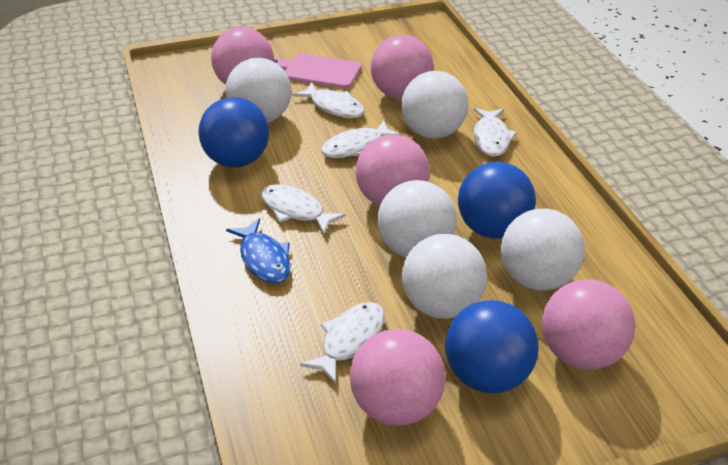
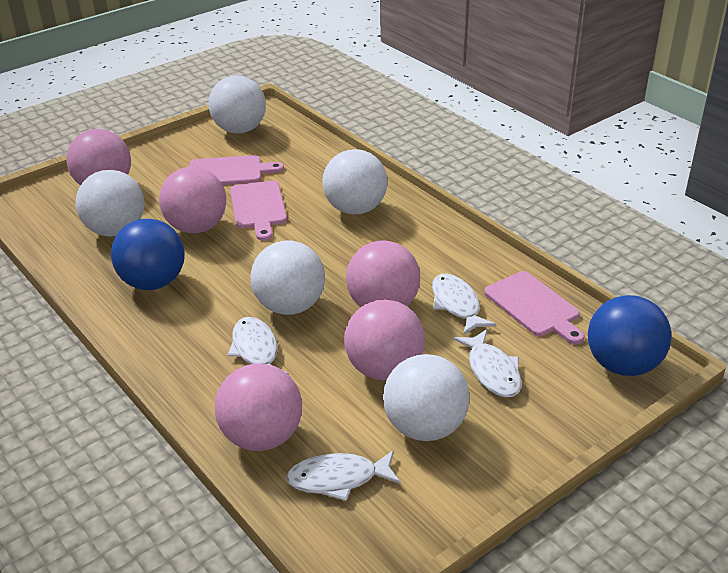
blue ball: 3 -> 2
blue fish: 1 -> 0
pink cutting board: 1 -> 3
white fish: 5 -> 4

